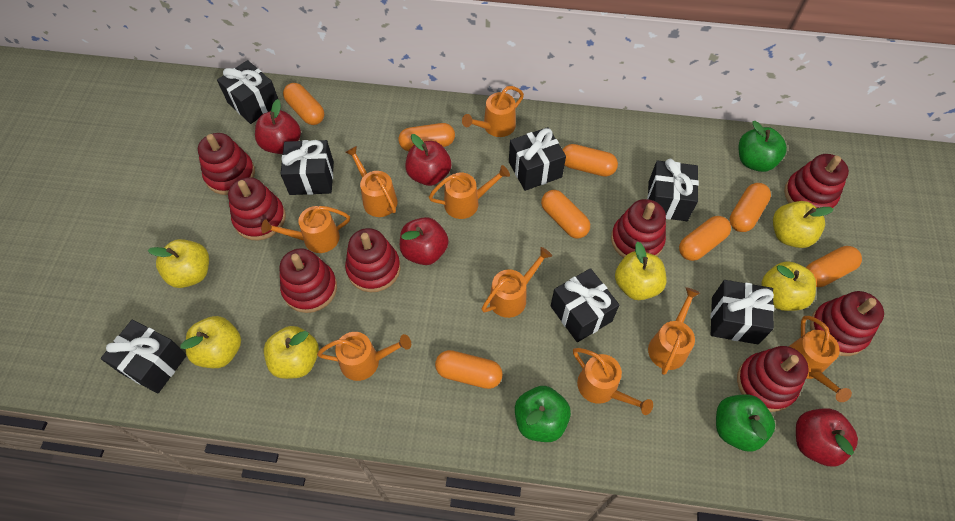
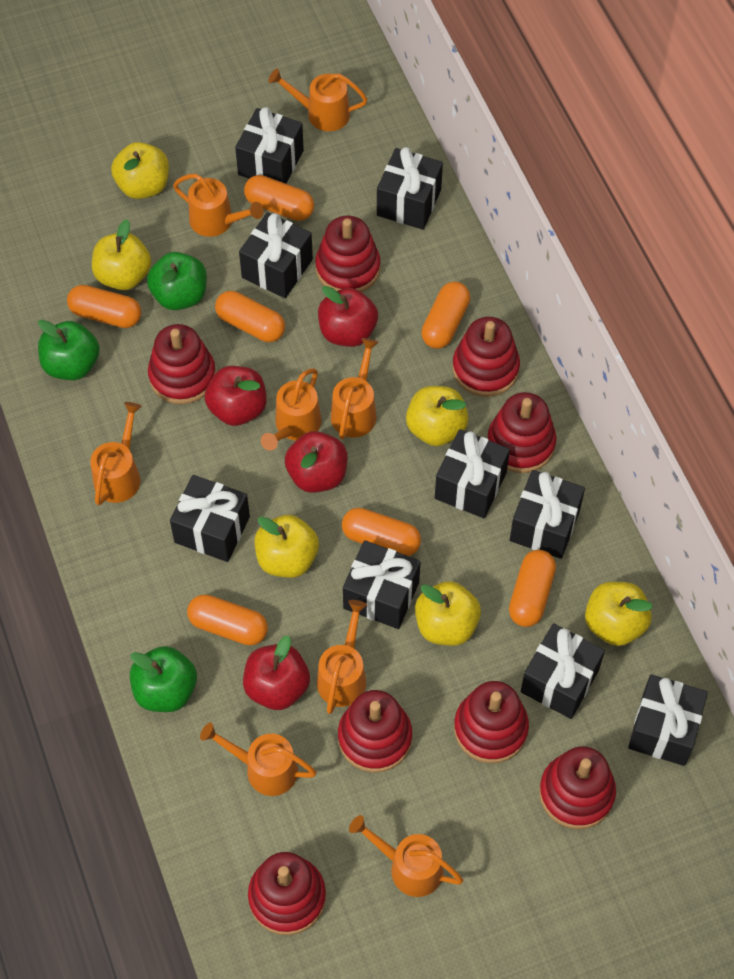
black gift: 7 -> 9
orange capsule: 8 -> 7
orange watering can: 9 -> 8

